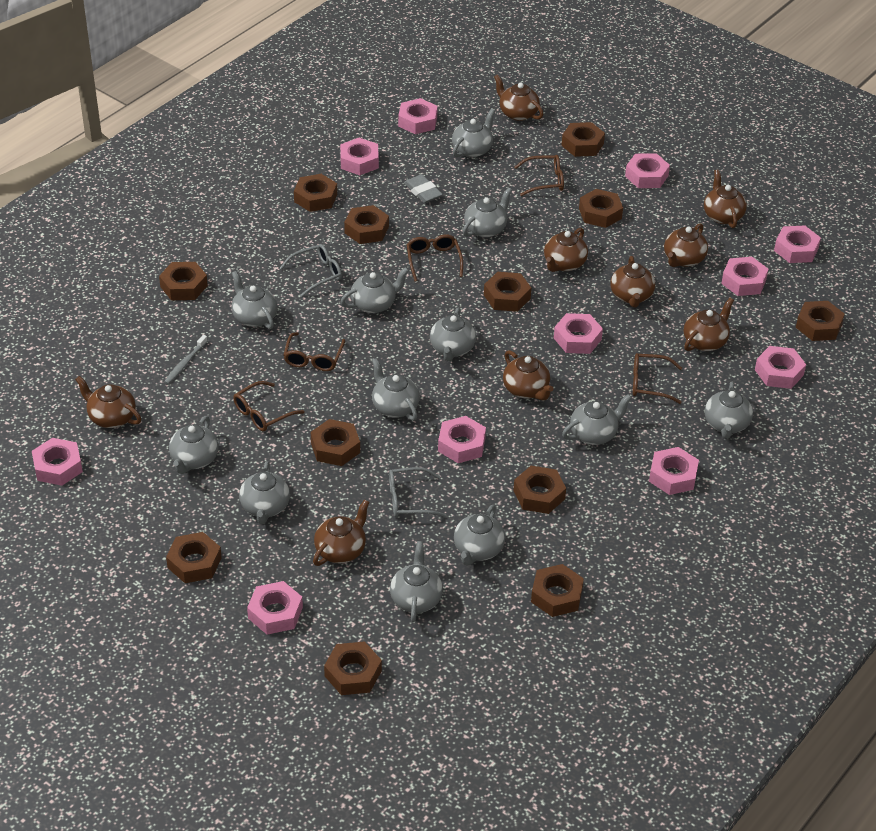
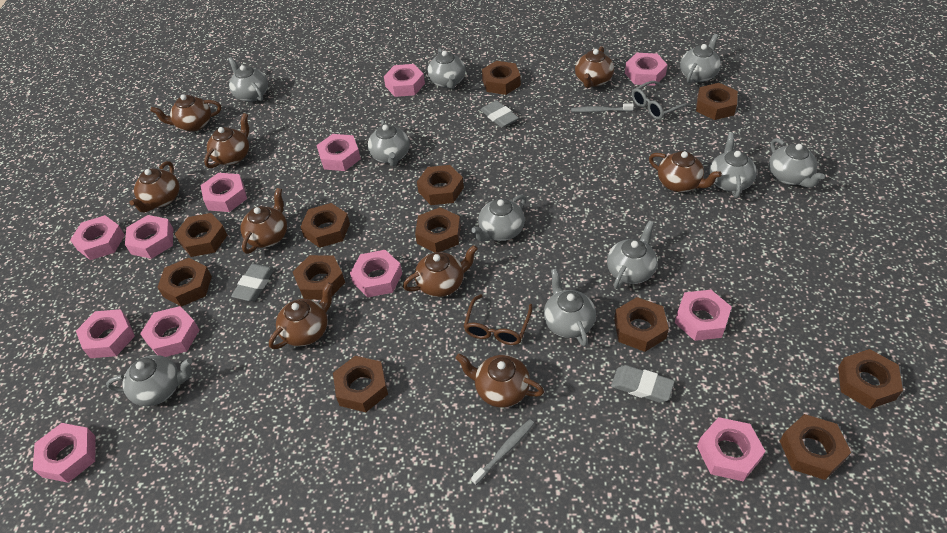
brown glasses: 5 -> 1
grey eraser: 1 -> 3
grey glasses: 2 -> 1
grey teapot: 12 -> 10
grey toothbrush: 1 -> 2
pink nut: 11 -> 12

